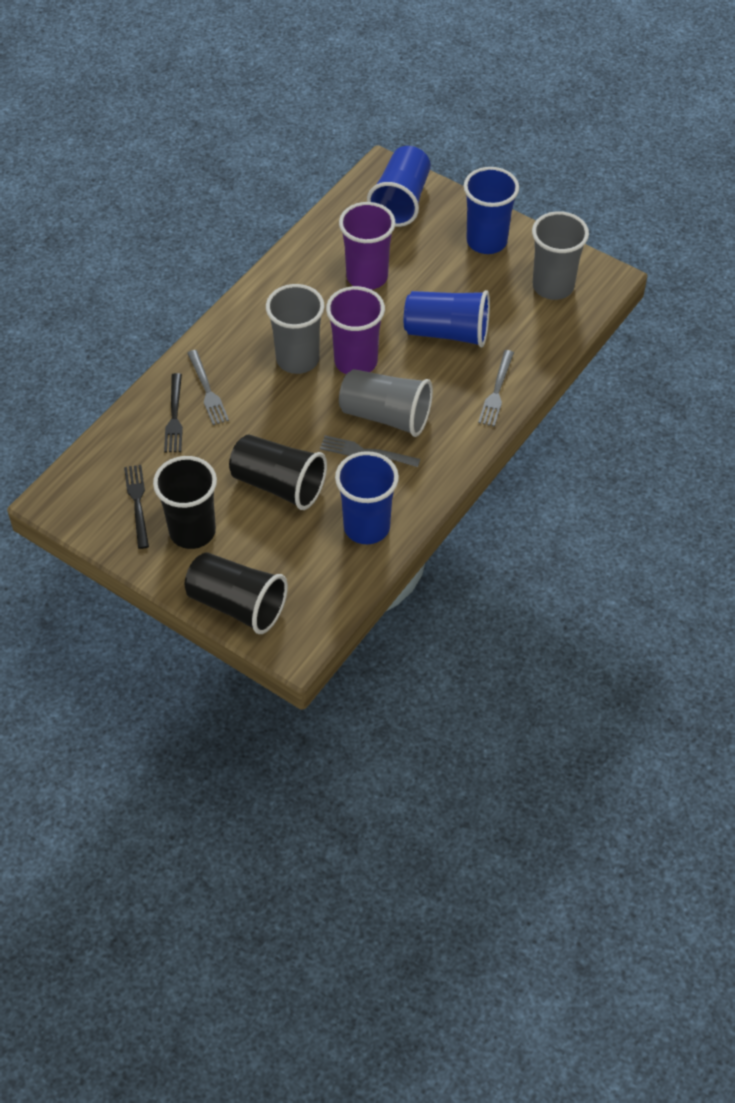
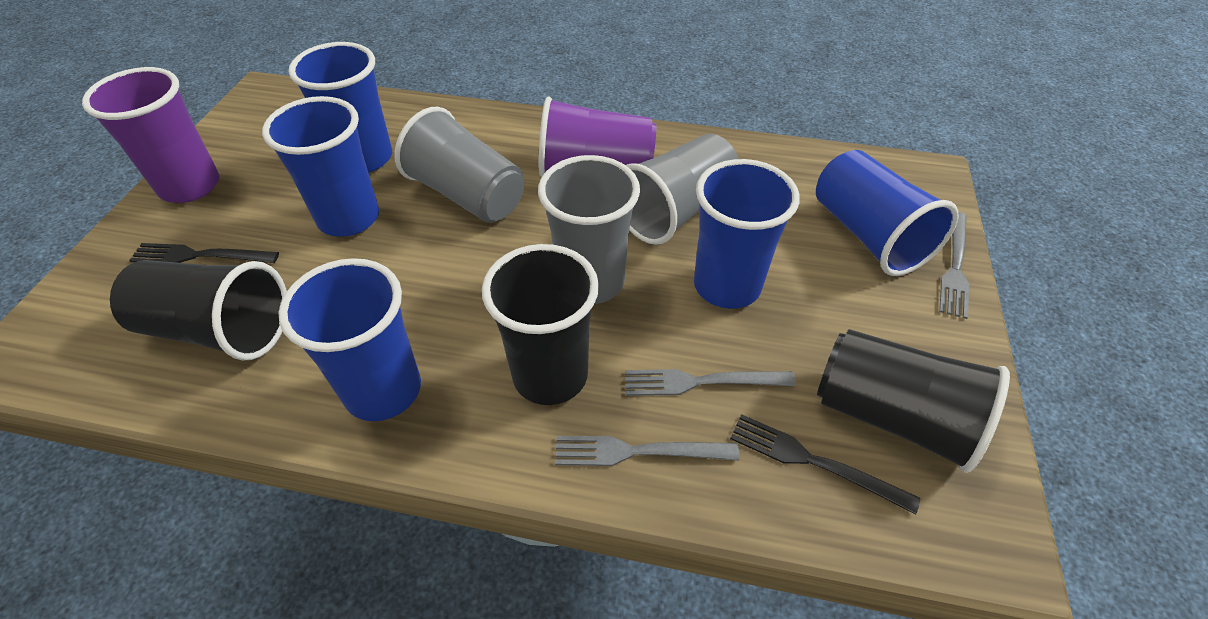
blue cup: 4 -> 5

